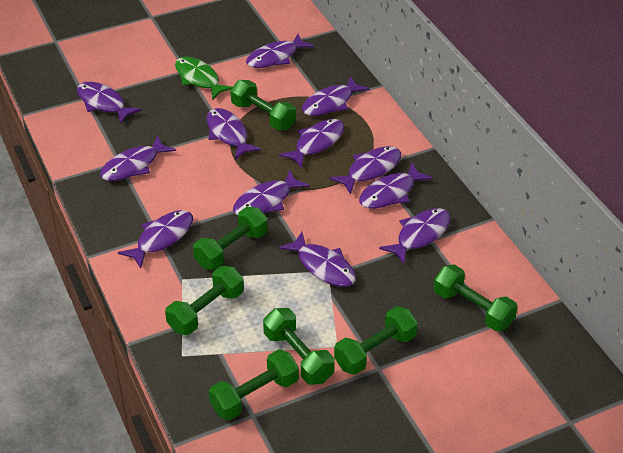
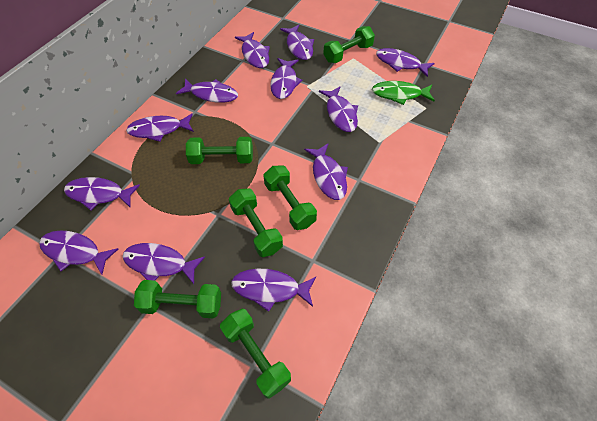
green dumbbell: 7 -> 6

